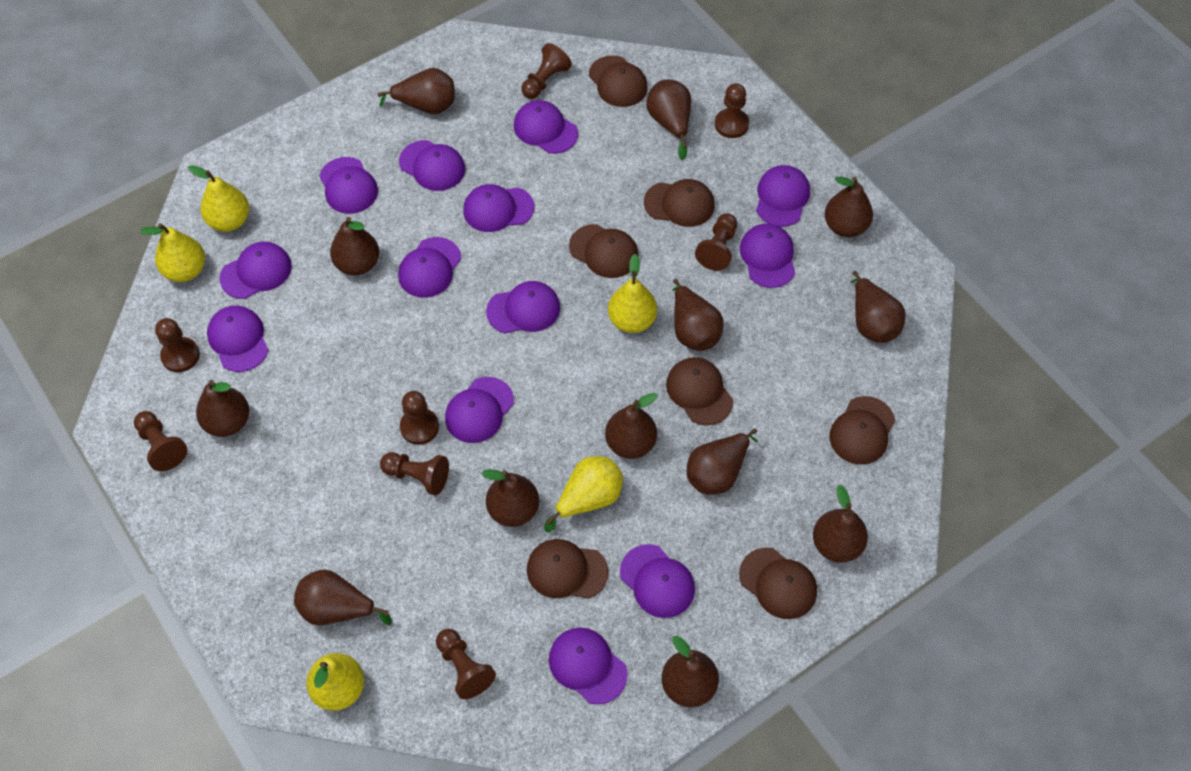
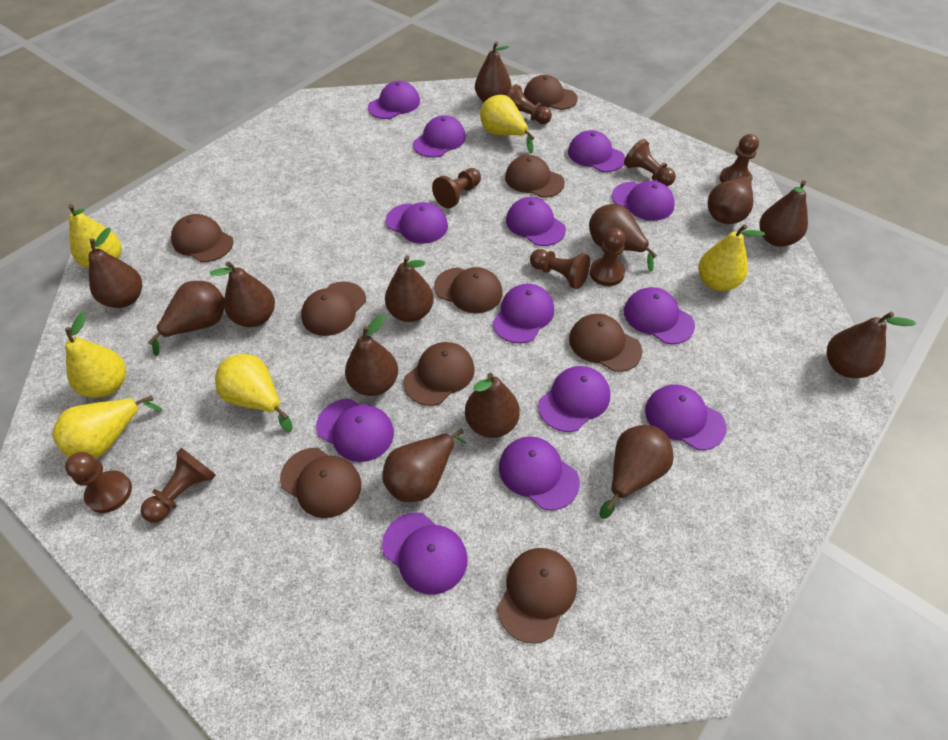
brown cap: 7 -> 9
yellow pear: 5 -> 6

